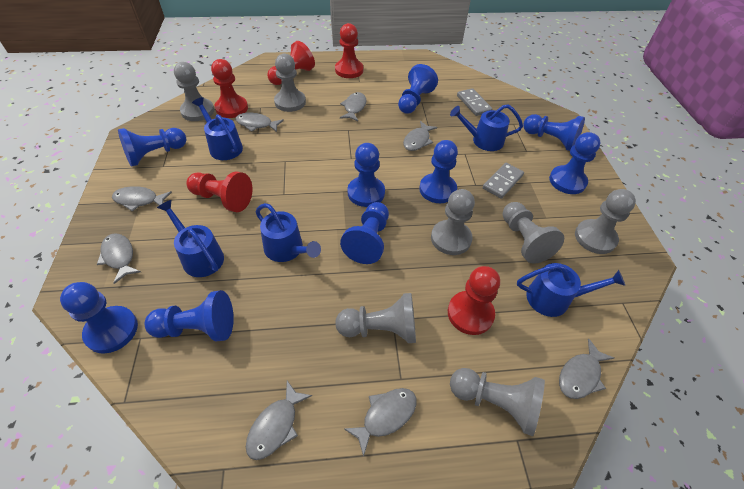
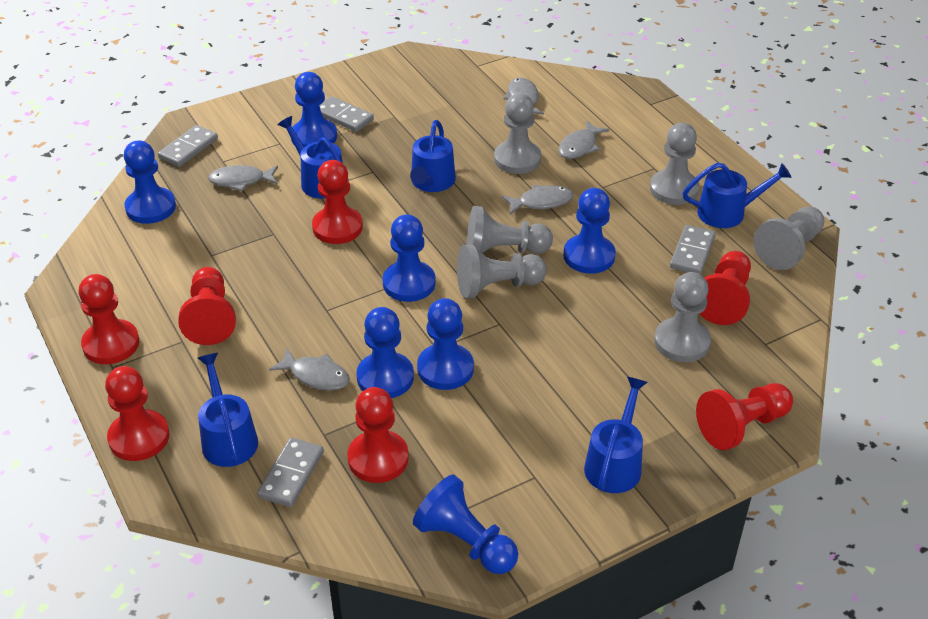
blue pawn: 9 -> 7
grey domino: 2 -> 4
grey fish: 8 -> 5
grey pawn: 7 -> 6
red pawn: 5 -> 7

